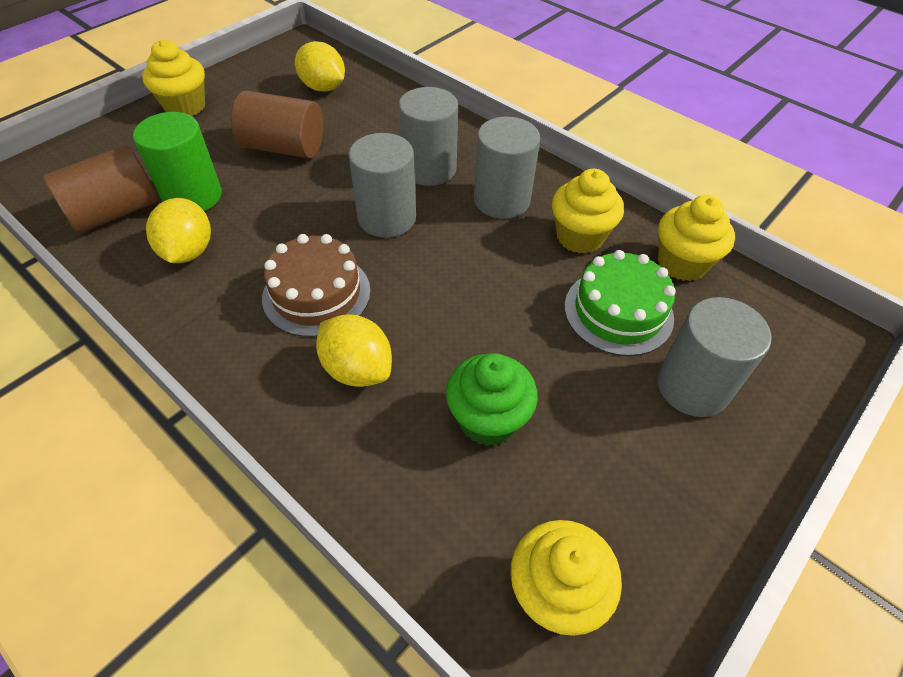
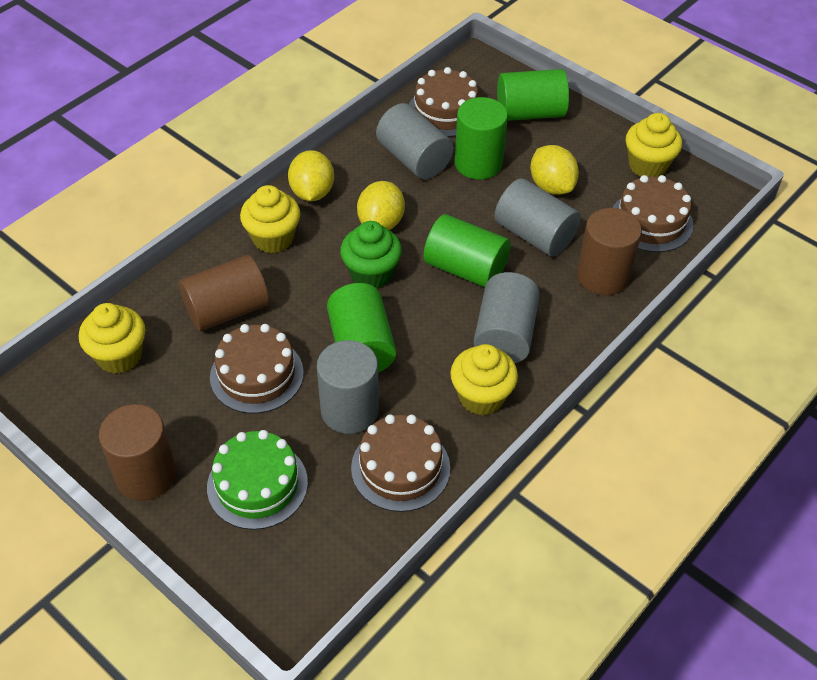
brown cake: 1 -> 4
brown cylinder: 2 -> 3
green cylinder: 1 -> 4

